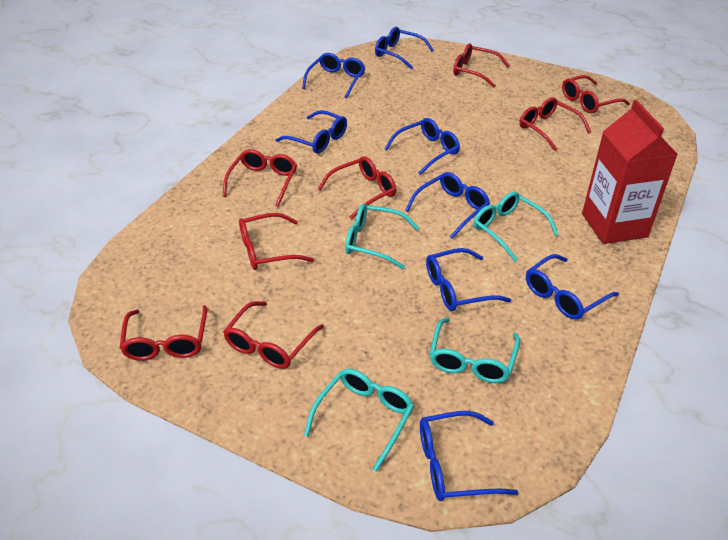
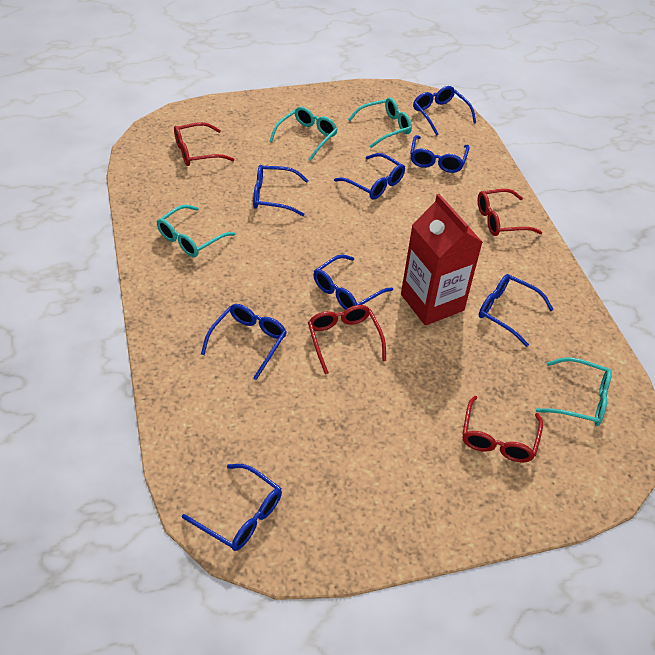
red glasses: 8 -> 4

